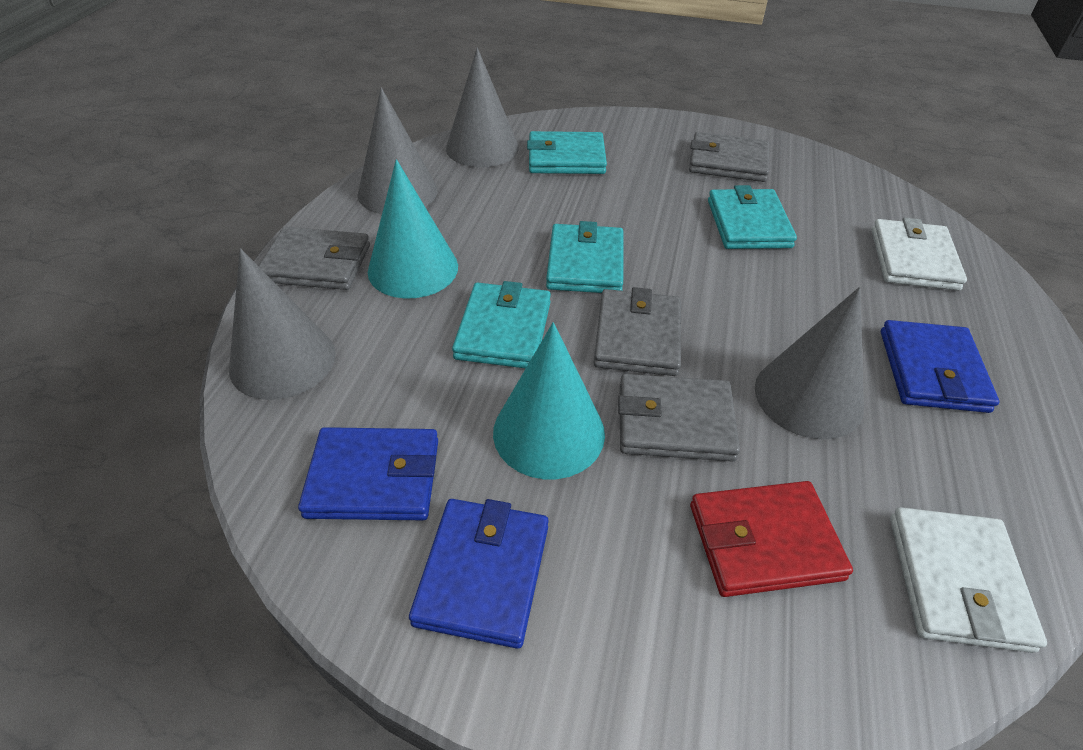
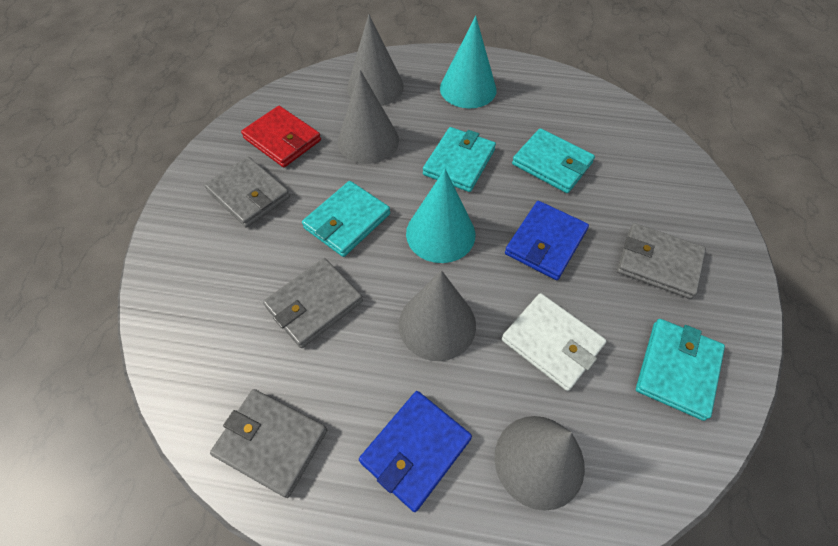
blue wallet: 3 -> 2
white wallet: 2 -> 1

